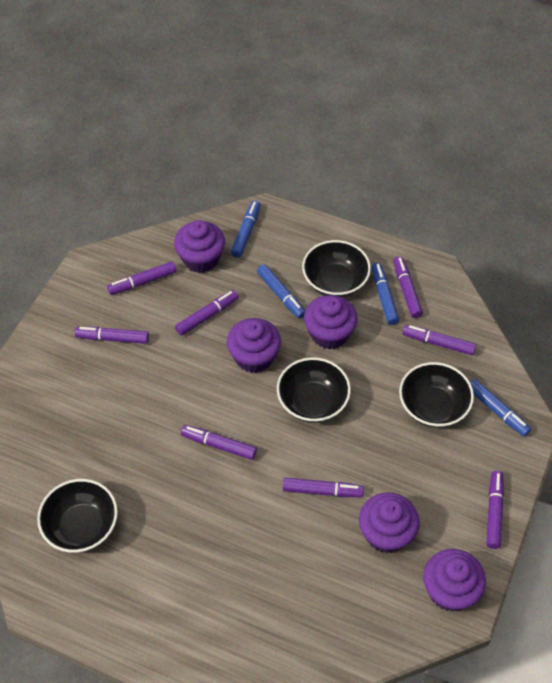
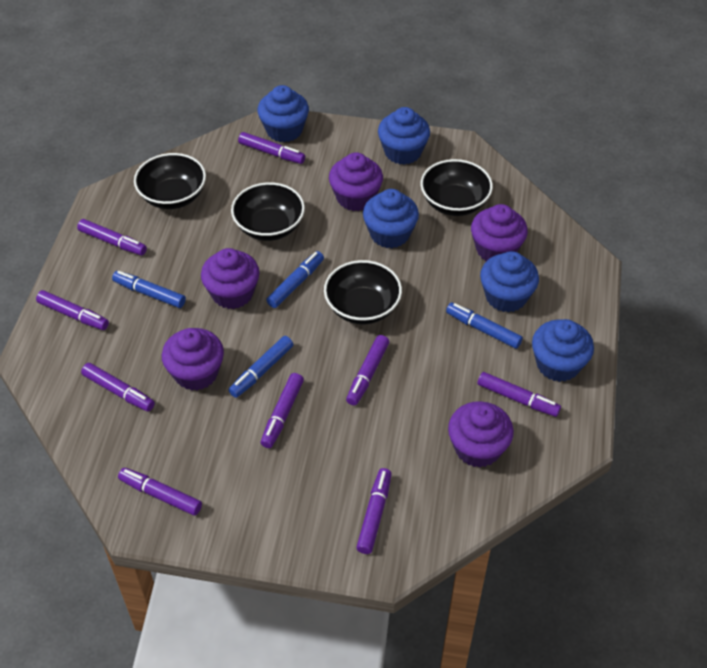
blue cupcake: 0 -> 5
purple marker: 8 -> 9

